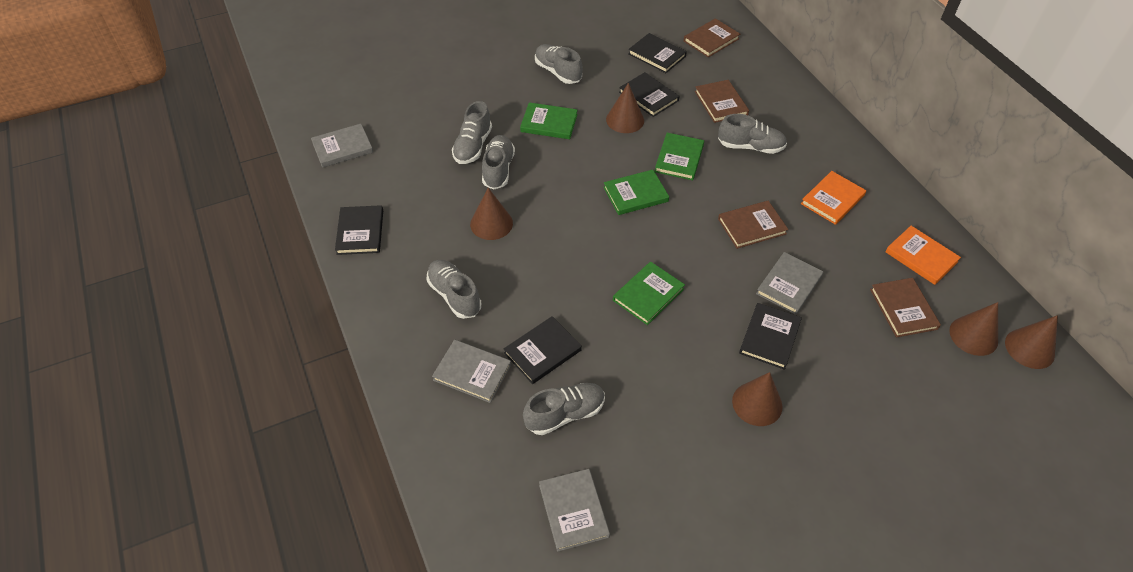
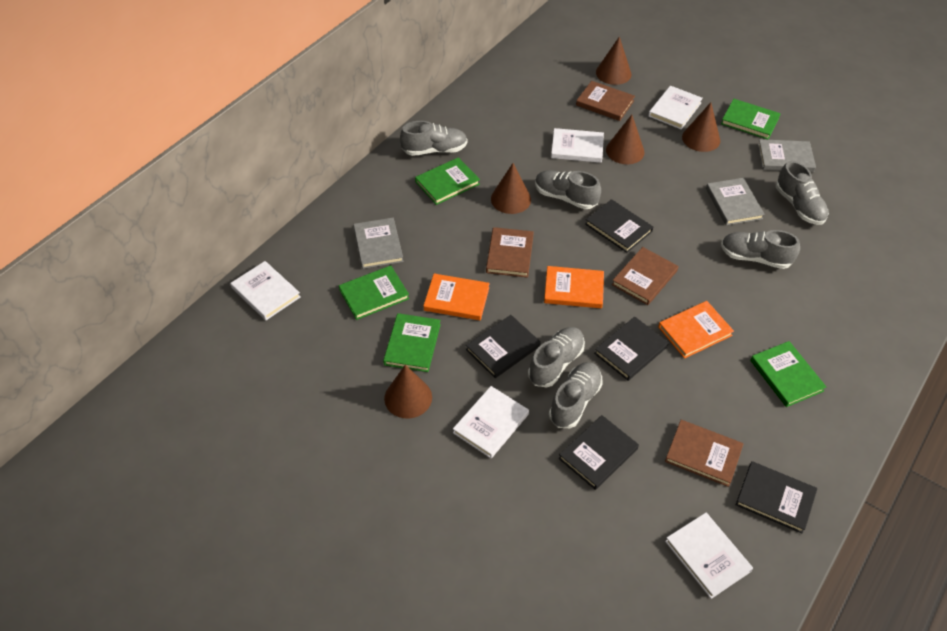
green book: 4 -> 5
grey book: 4 -> 3
orange book: 2 -> 3
white book: 0 -> 5

